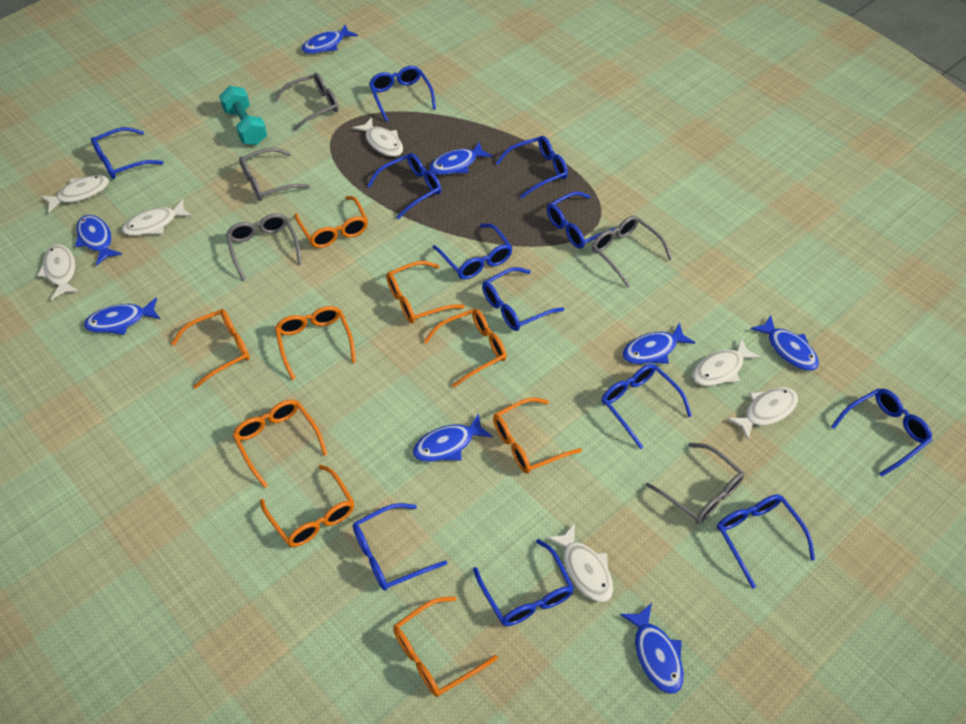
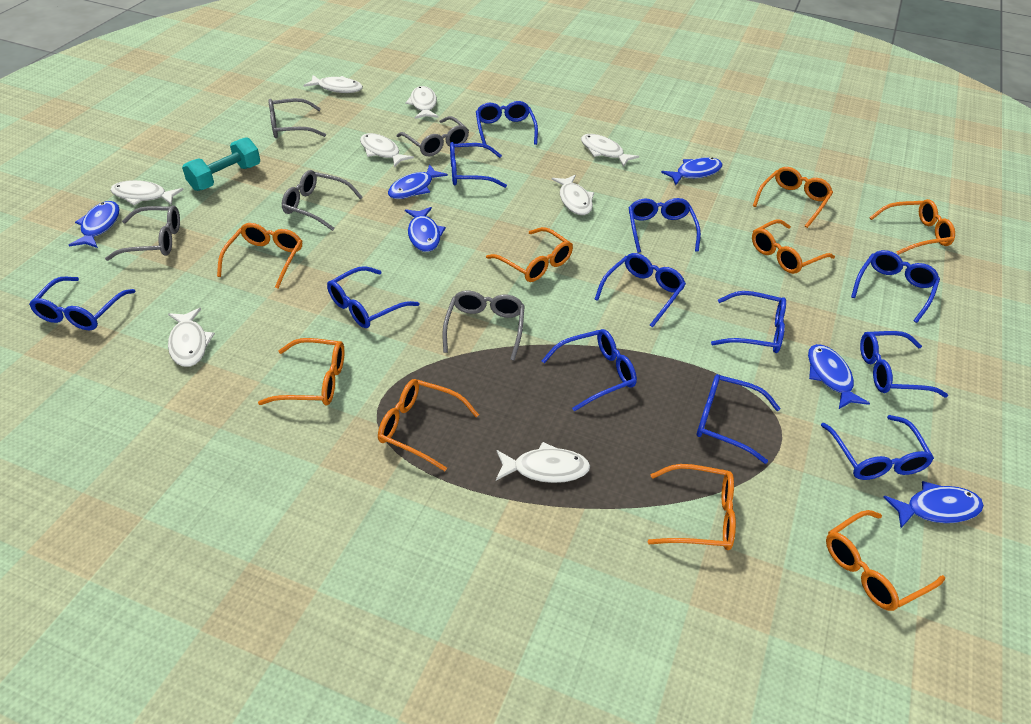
blue fish: 8 -> 6
white fish: 7 -> 8

